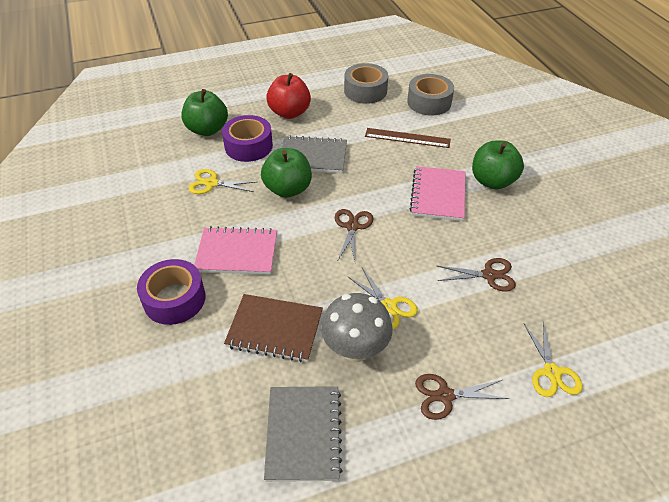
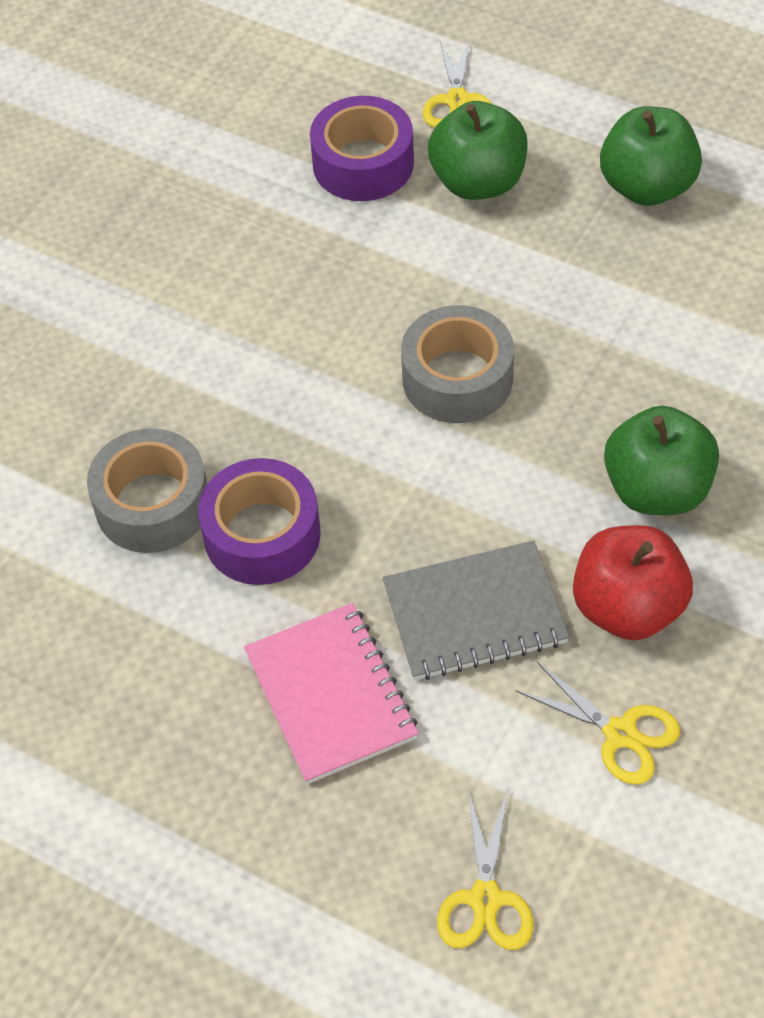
brown notebook: 1 -> 0
brown ruler: 1 -> 0
brown scissors: 3 -> 0
grey mushroom: 1 -> 0
grey notebook: 2 -> 1
pink notebook: 2 -> 1

